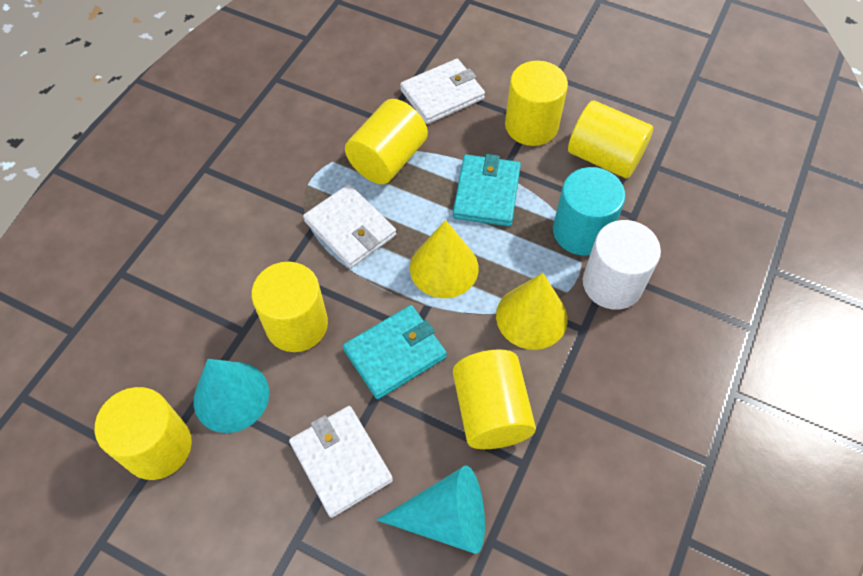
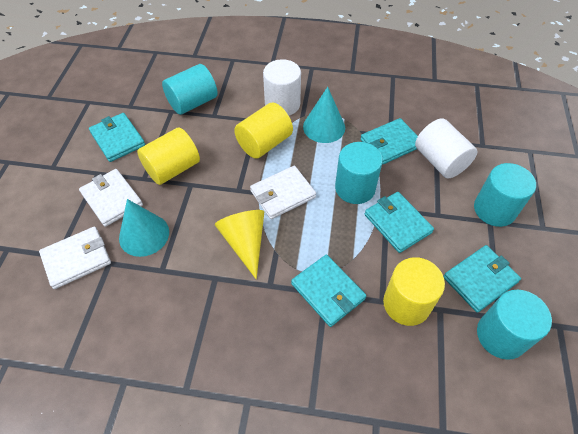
turquoise cylinder: 1 -> 4
turquoise wallet: 2 -> 5
white cylinder: 1 -> 2
yellow cone: 2 -> 1
yellow cylinder: 6 -> 3

